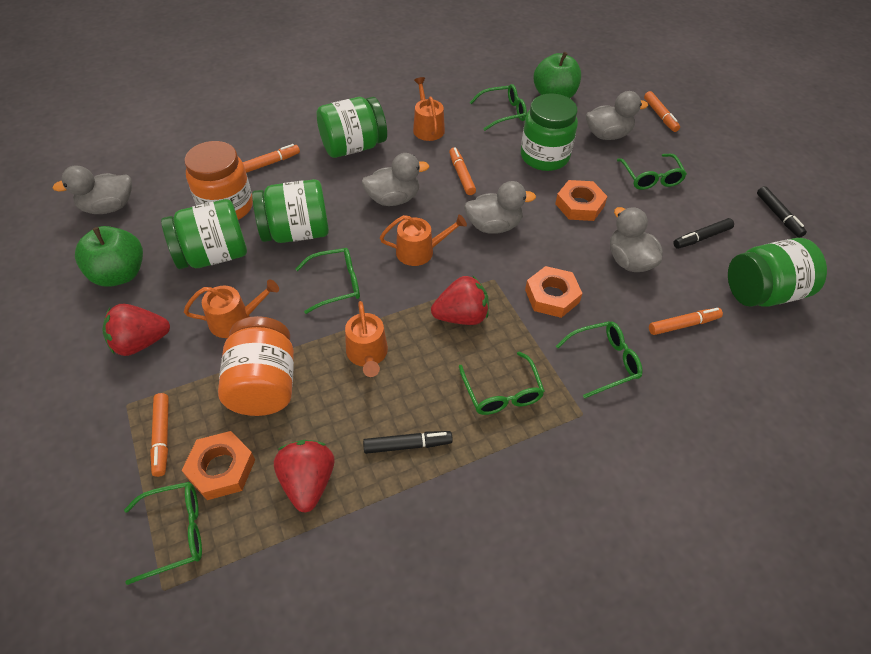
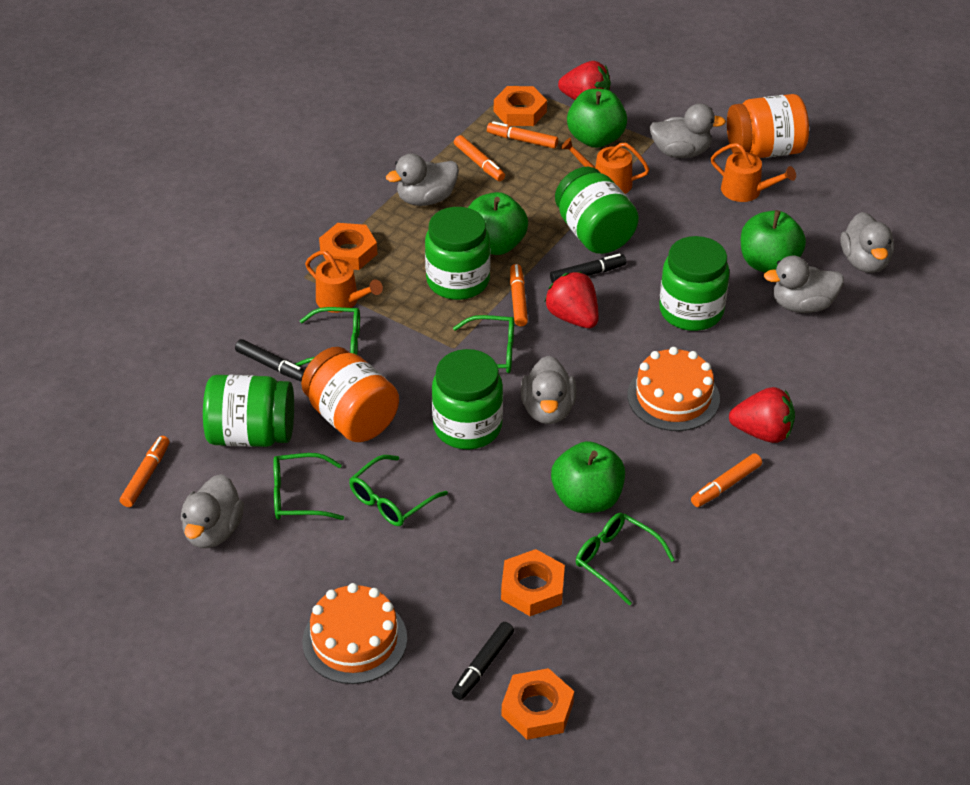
green apple: 2 -> 4
green glasses: 6 -> 5
grey duck: 5 -> 6
orange cake: 0 -> 2
orange nut: 3 -> 4
orange watering can: 4 -> 3

